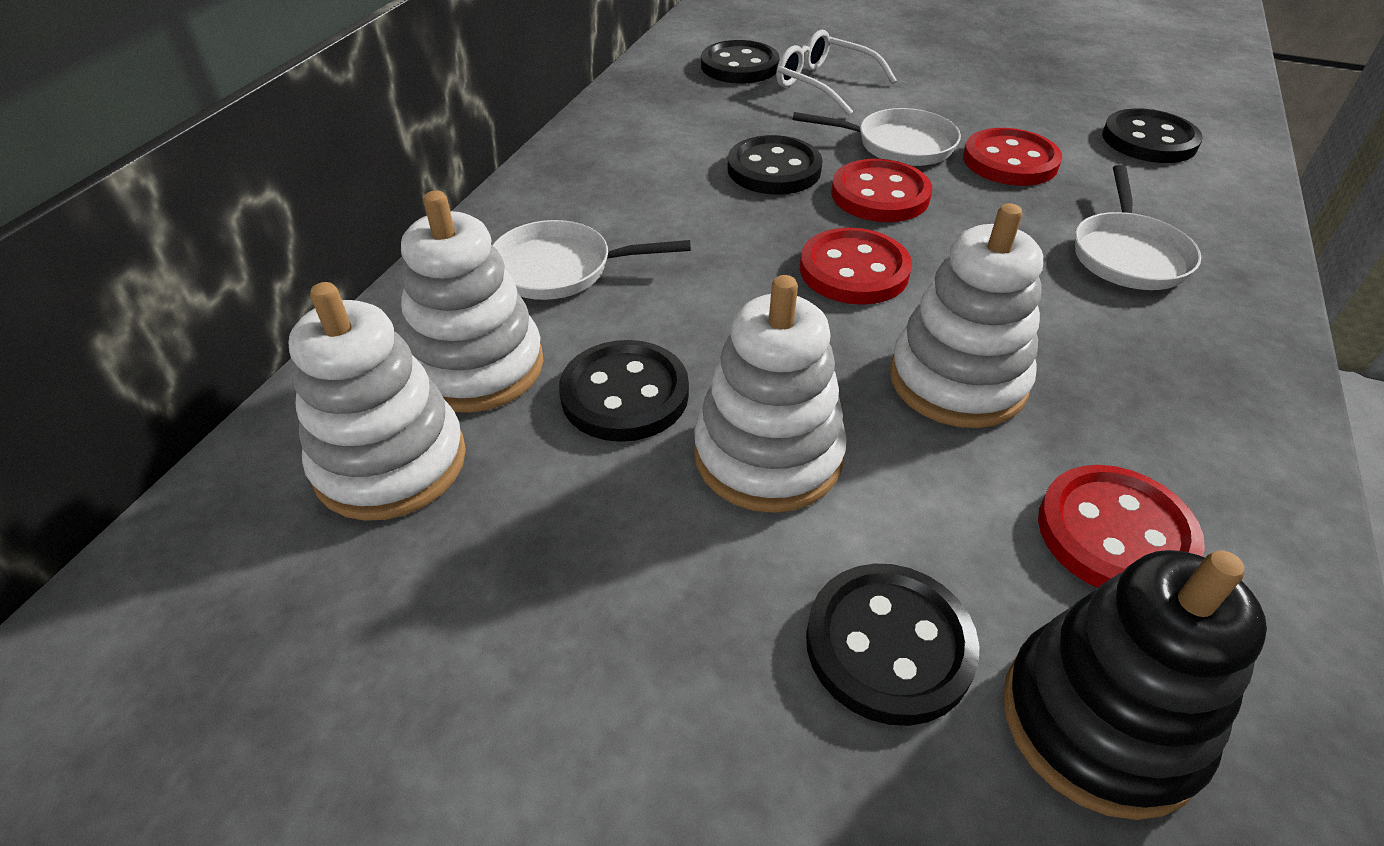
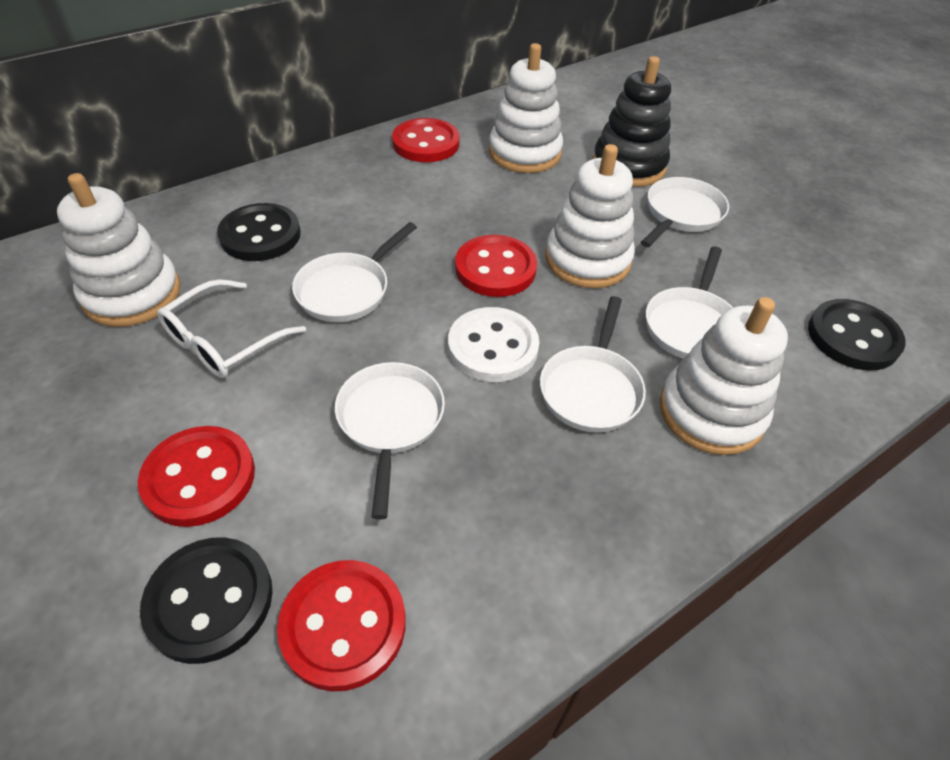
black button: 5 -> 3
white button: 0 -> 1
white pan: 3 -> 5

